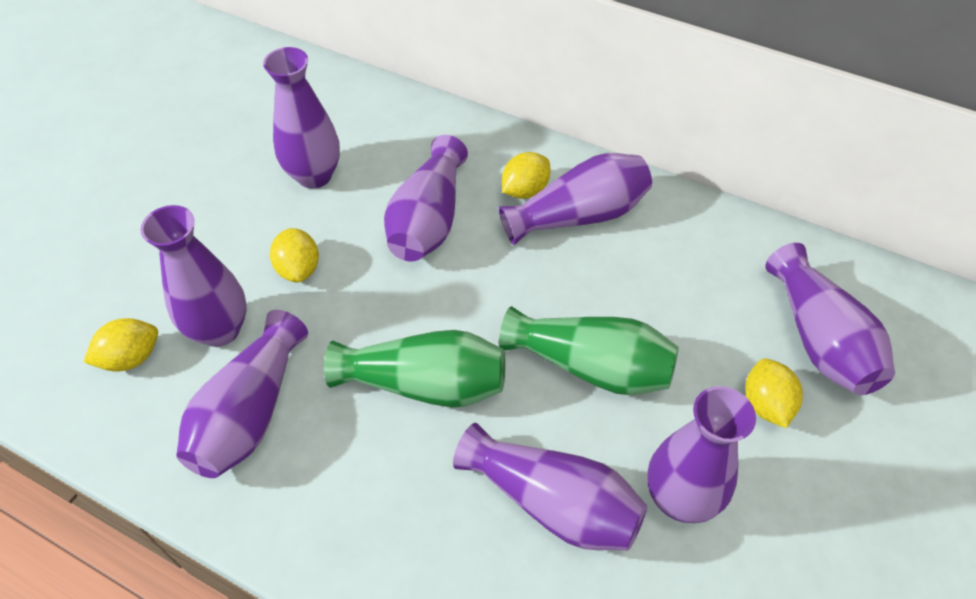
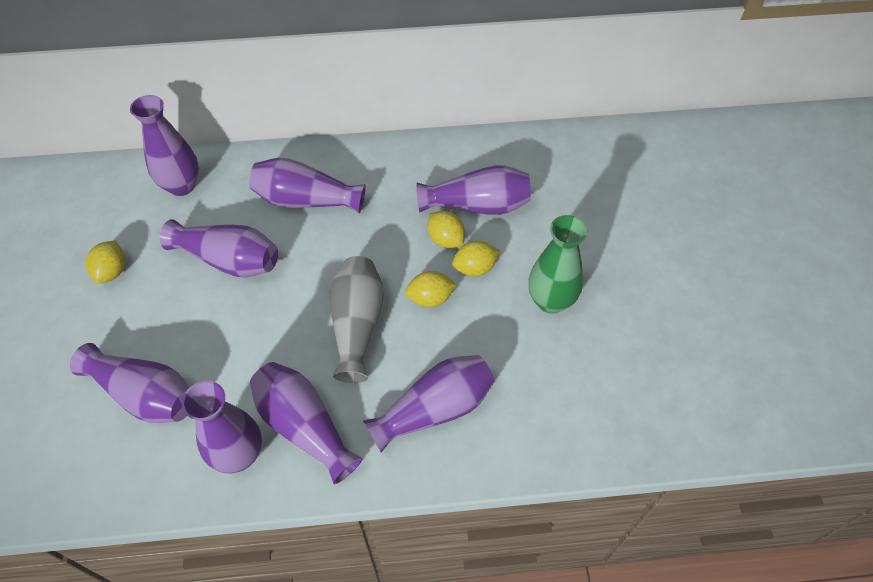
green vase: 2 -> 1
grey vase: 0 -> 1

